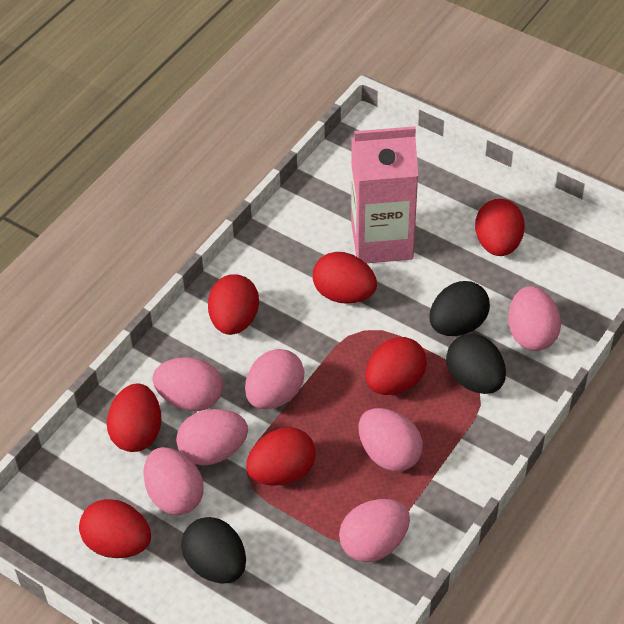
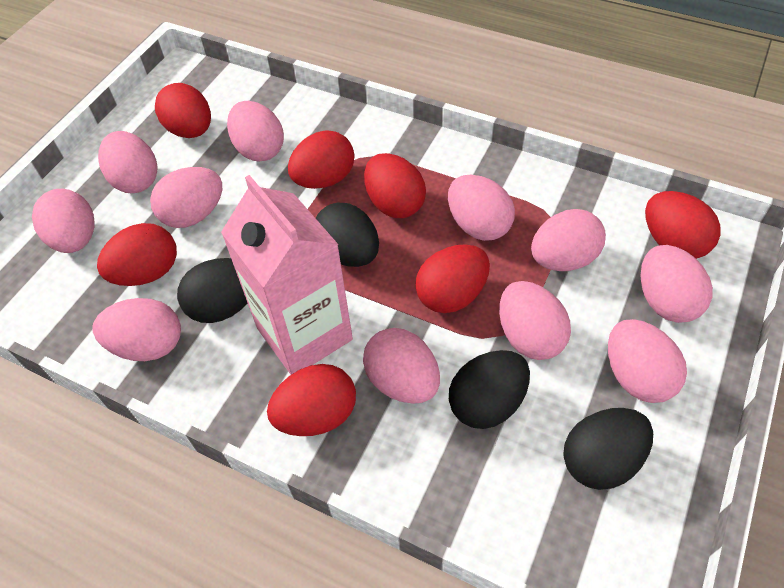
black egg: 3 -> 4
pink egg: 7 -> 11

